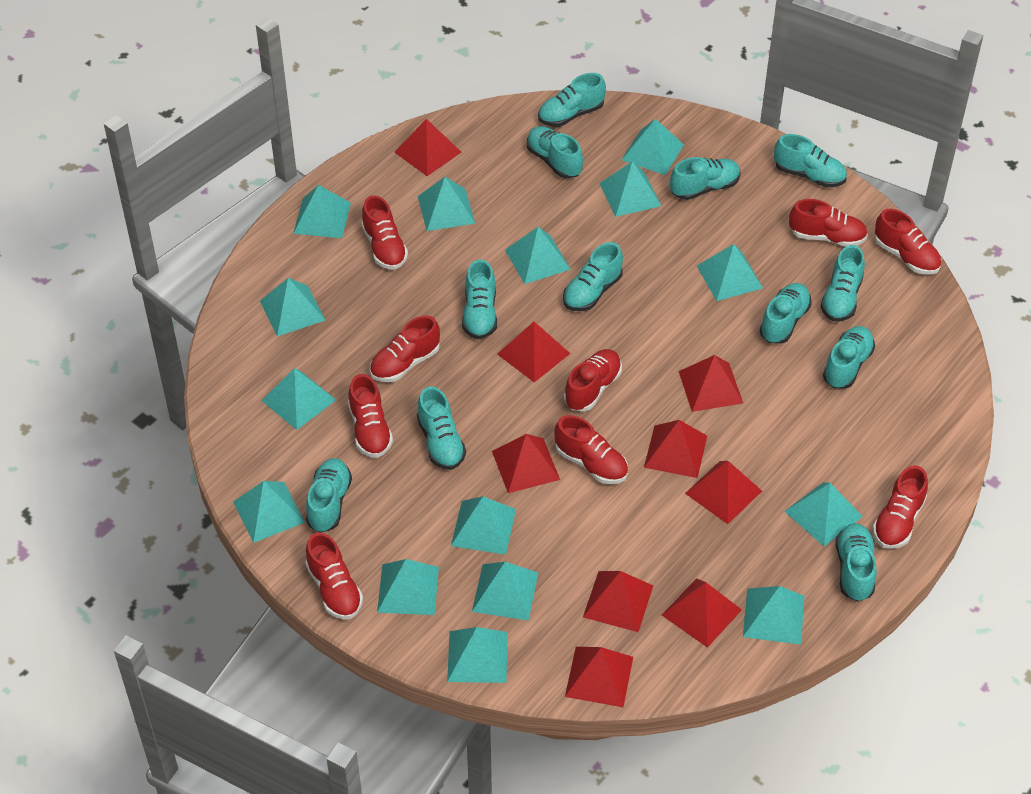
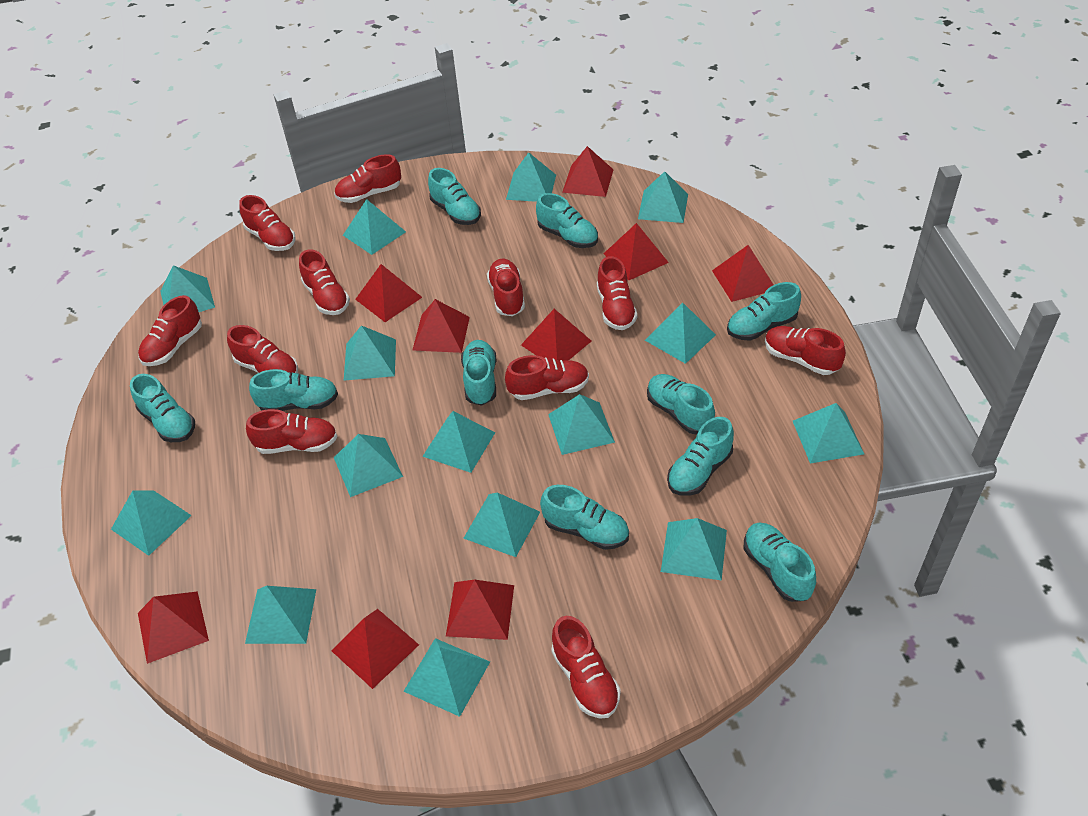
red shoe: 9 -> 11
turquoise shoe: 12 -> 10

